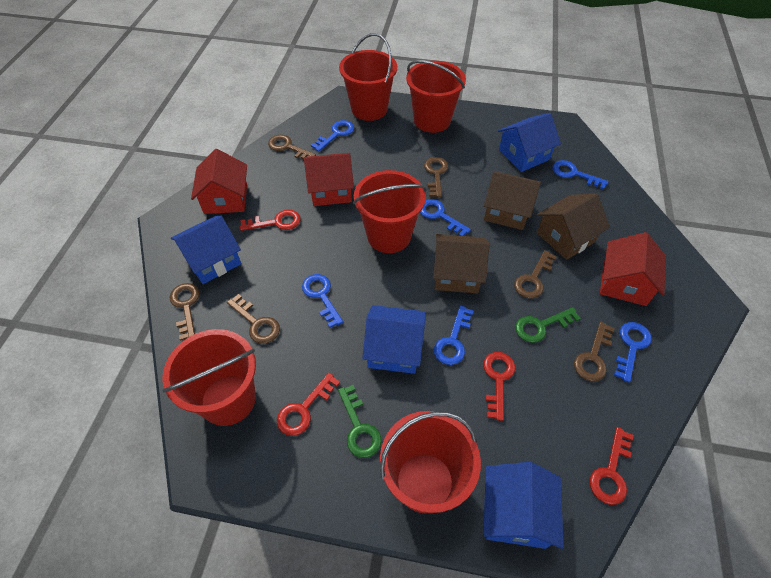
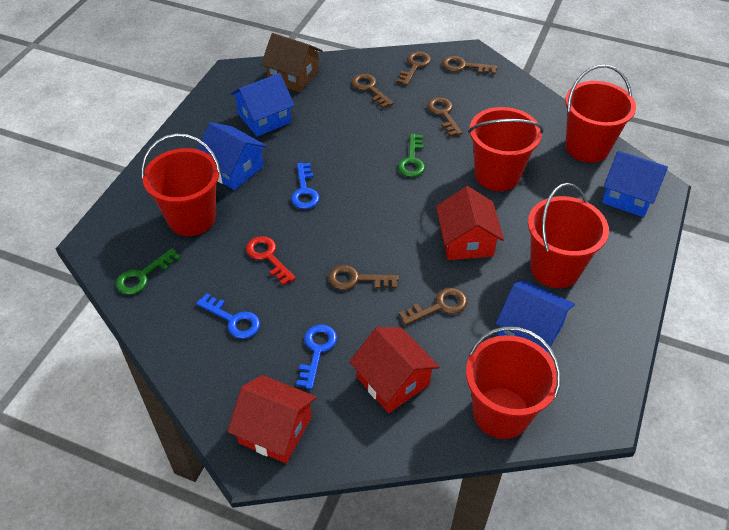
blue key: 6 -> 3
brown house: 3 -> 1
red key: 4 -> 1

